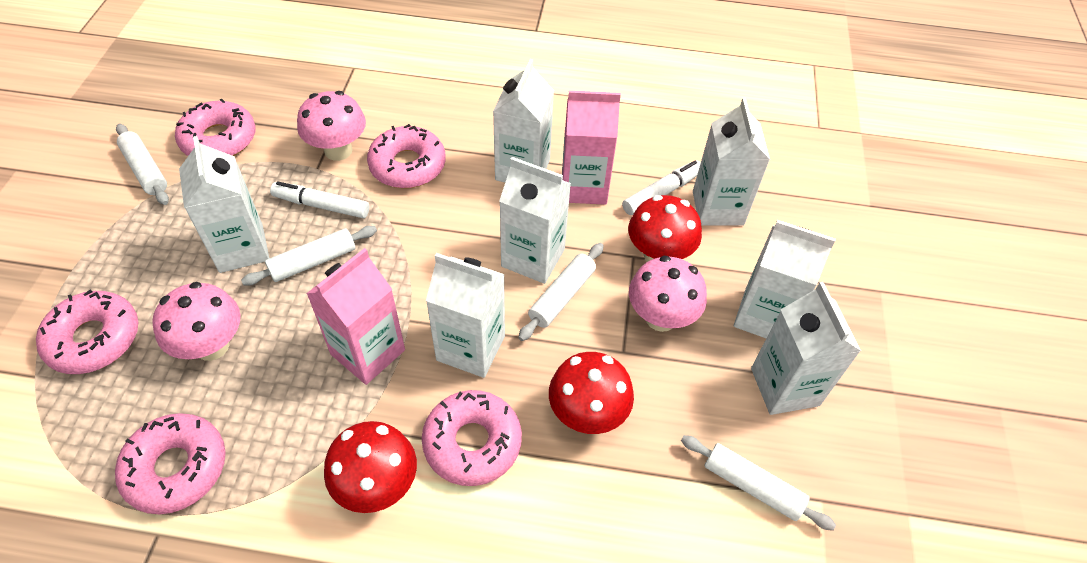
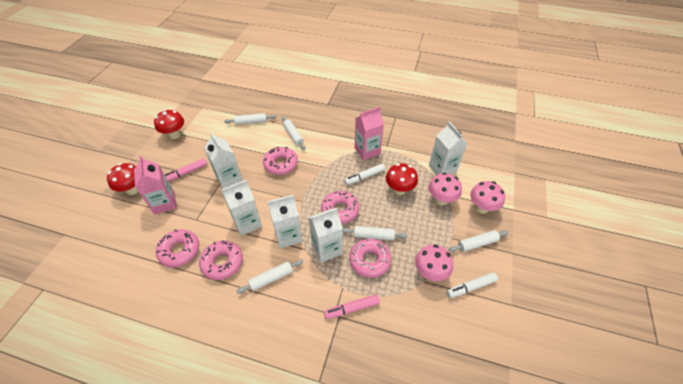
pink marker: 0 -> 2
white carton: 7 -> 5
white rolling pin: 4 -> 5

